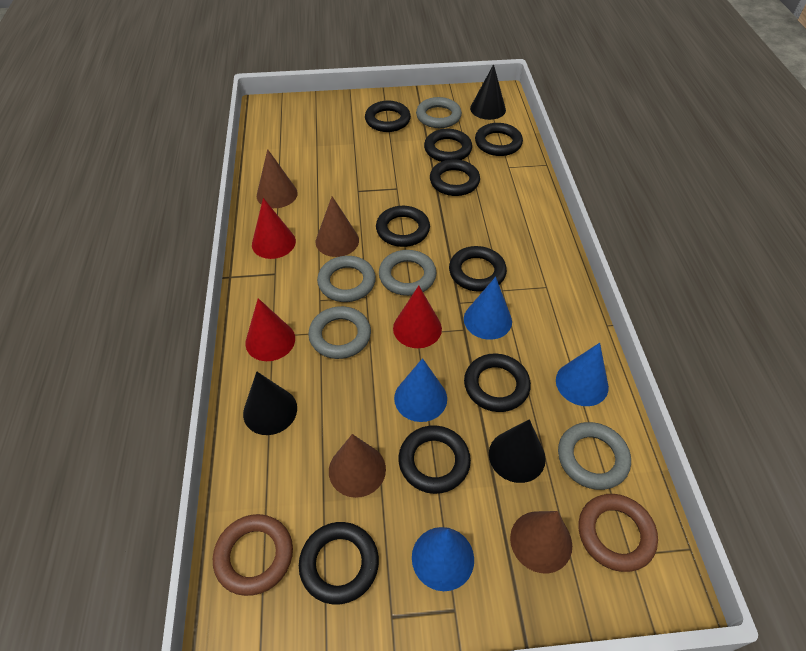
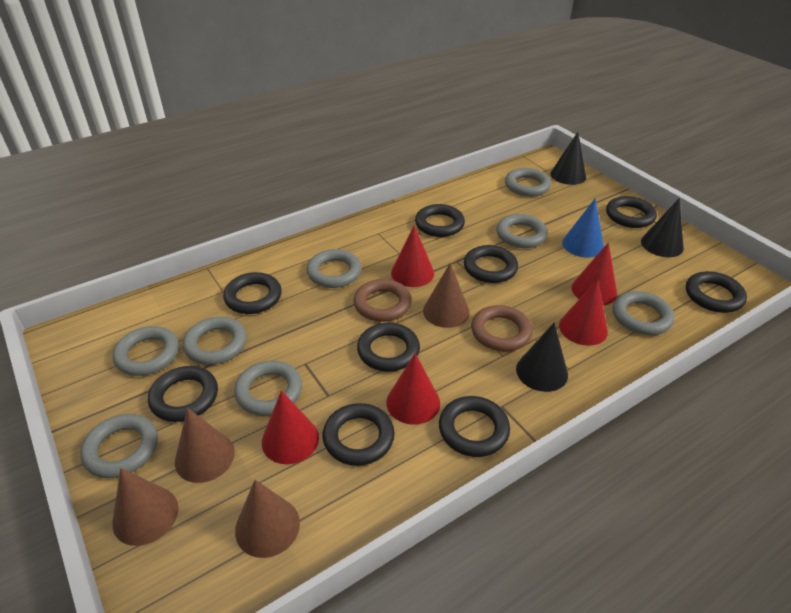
blue cone: 4 -> 1
grey ring: 5 -> 8
red cone: 3 -> 5

